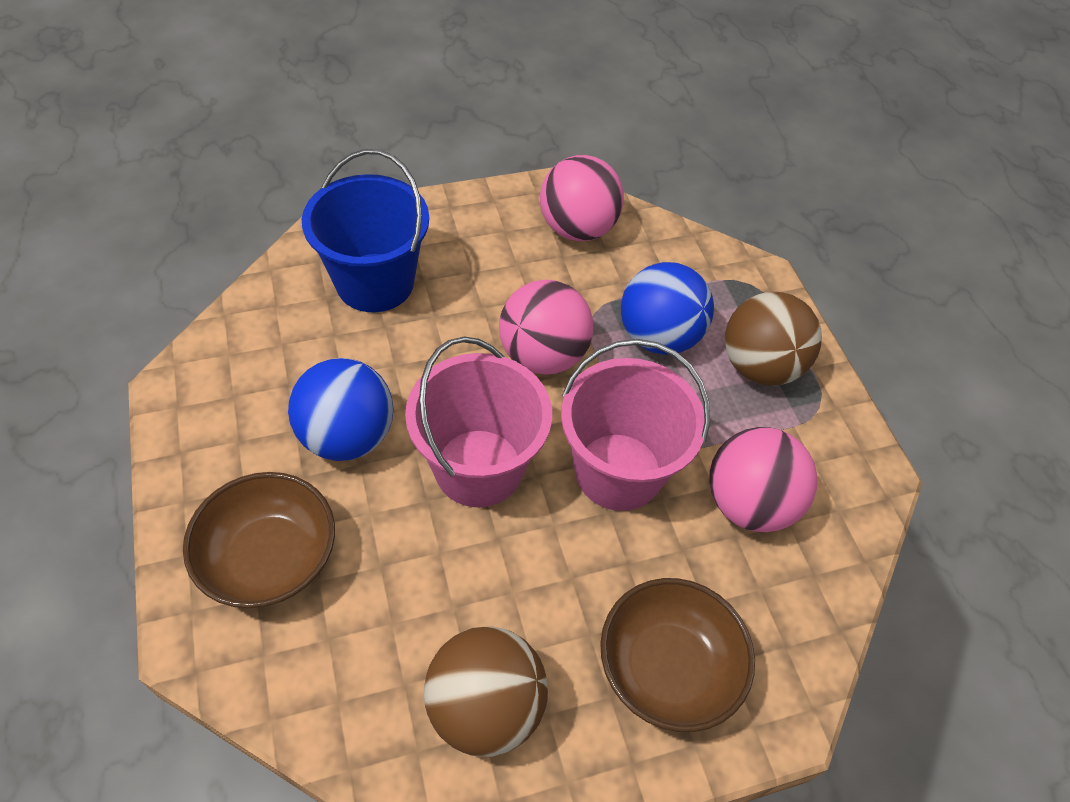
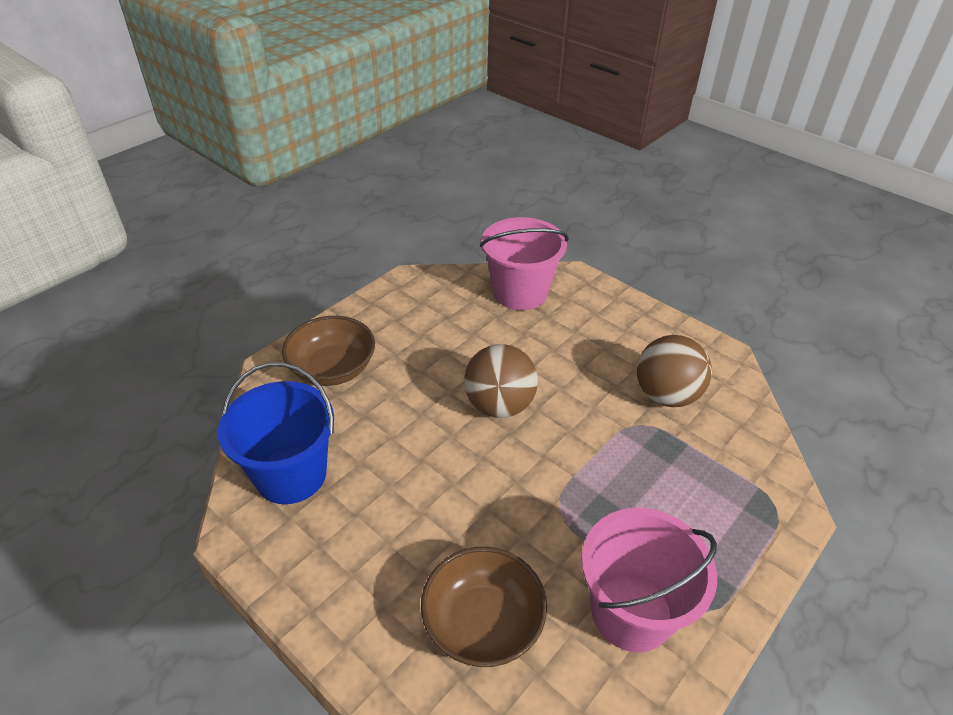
blue ball: 2 -> 0
pink ball: 3 -> 0

